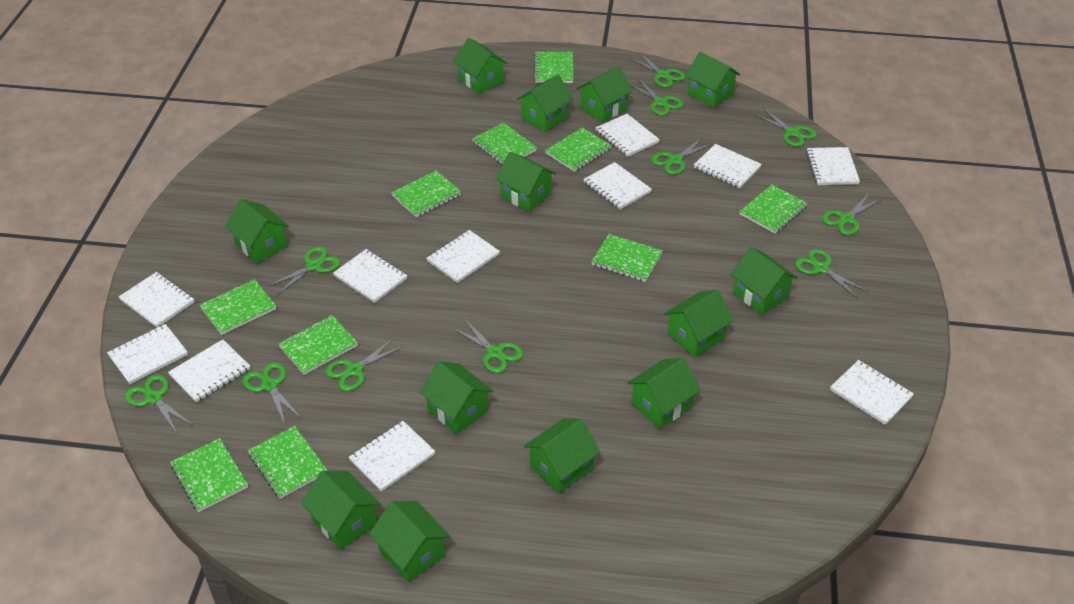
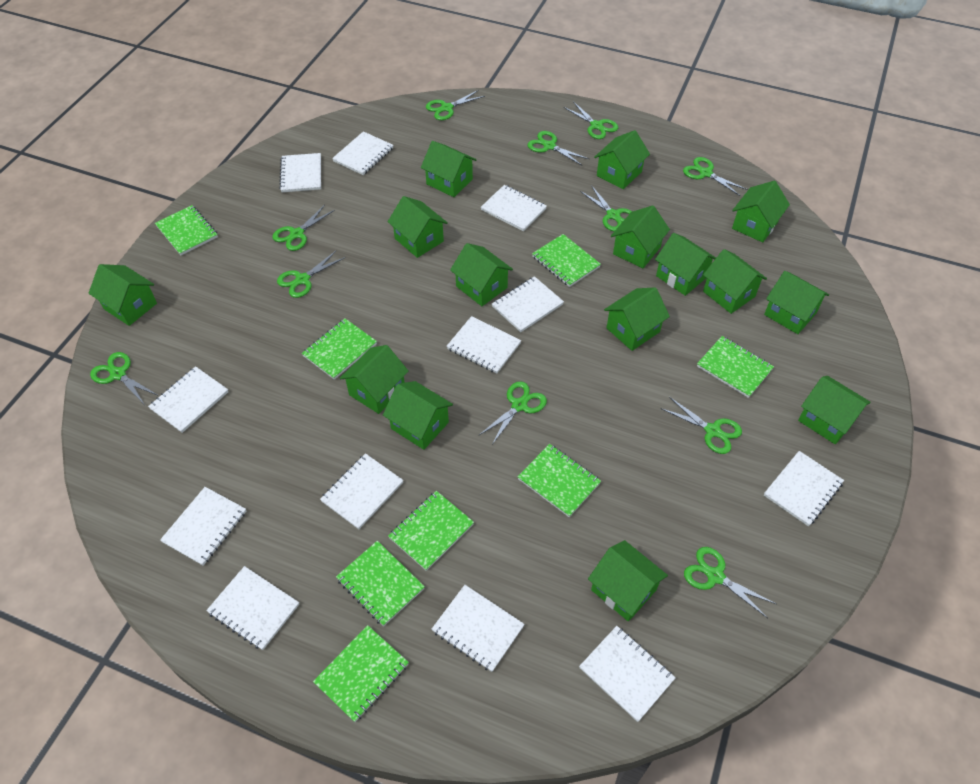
green house: 13 -> 15
green notebook: 10 -> 8
white notebook: 11 -> 12

